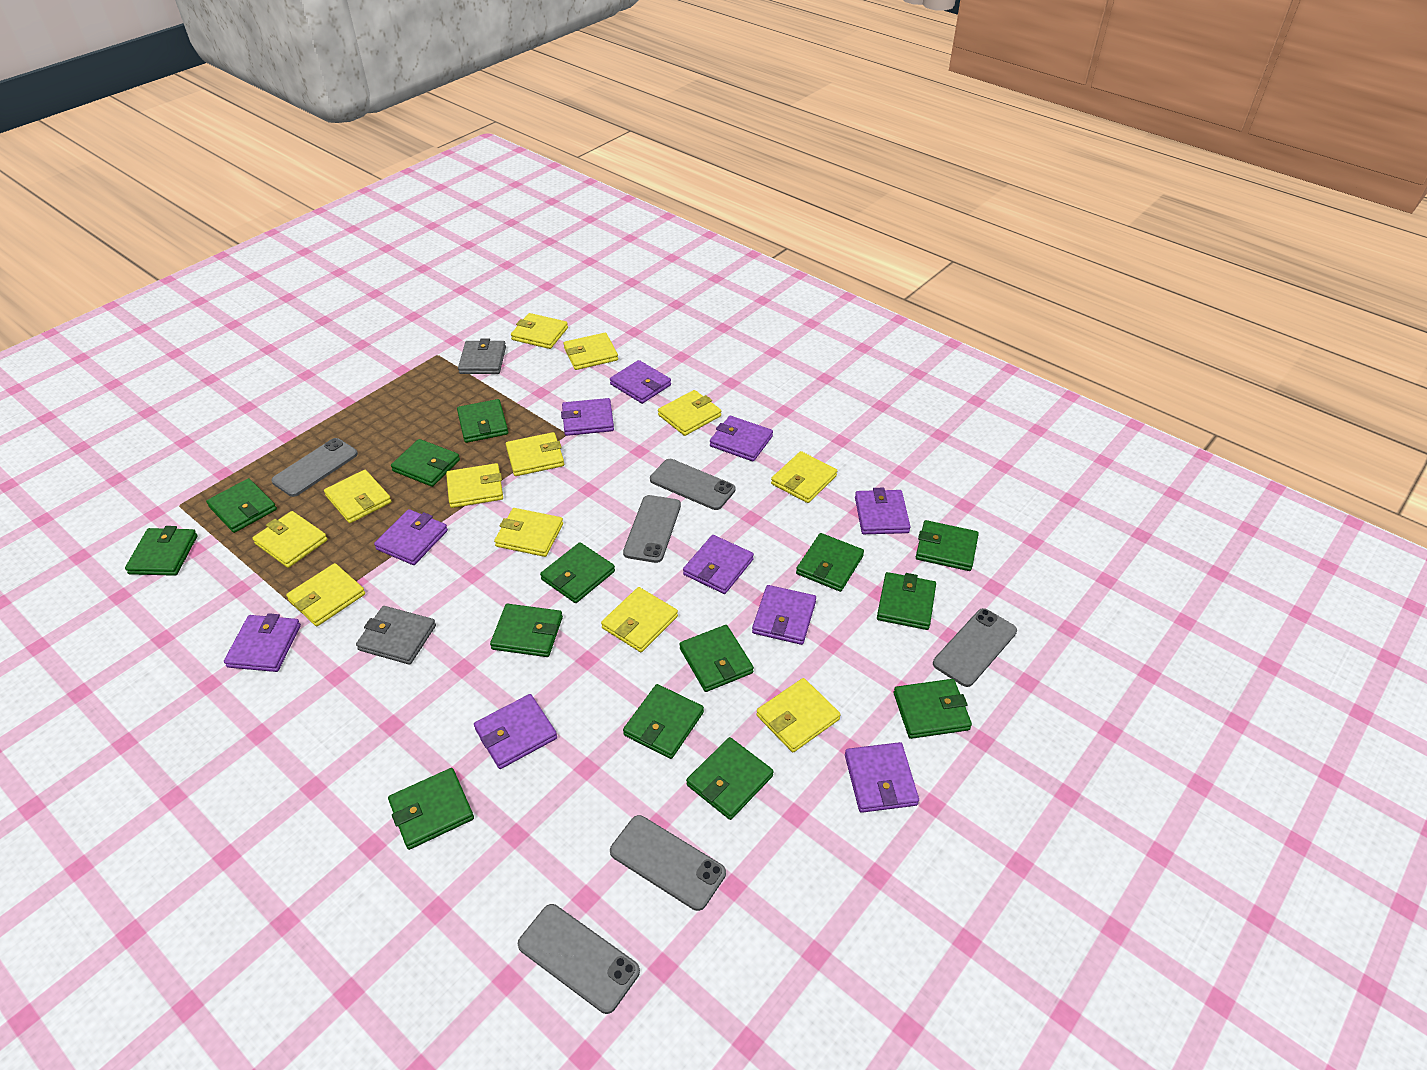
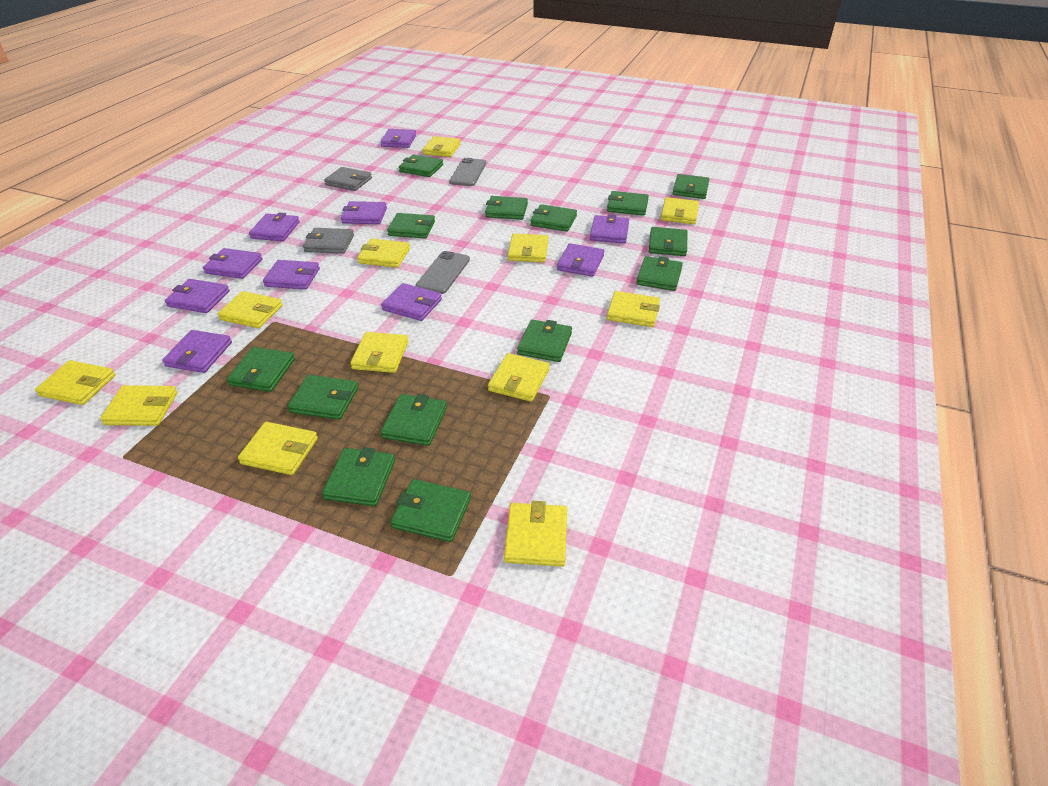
grey phone: 6 -> 2

